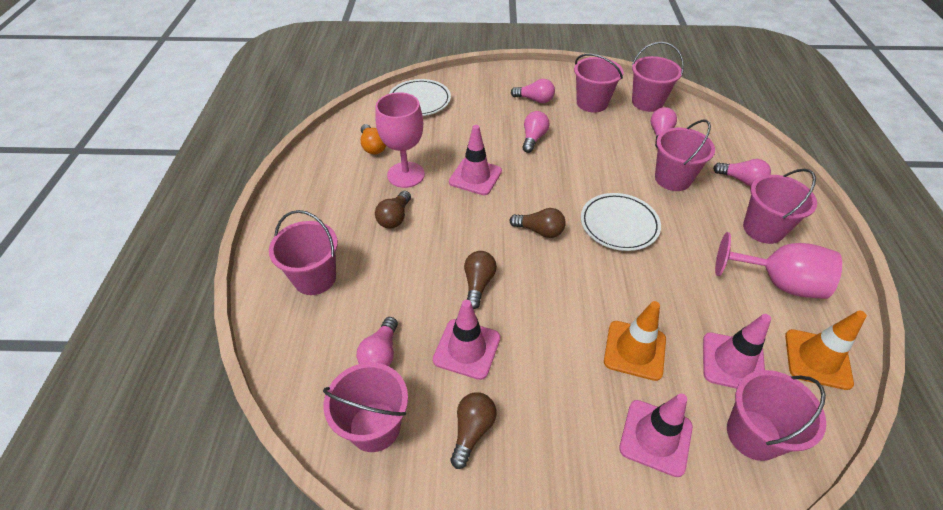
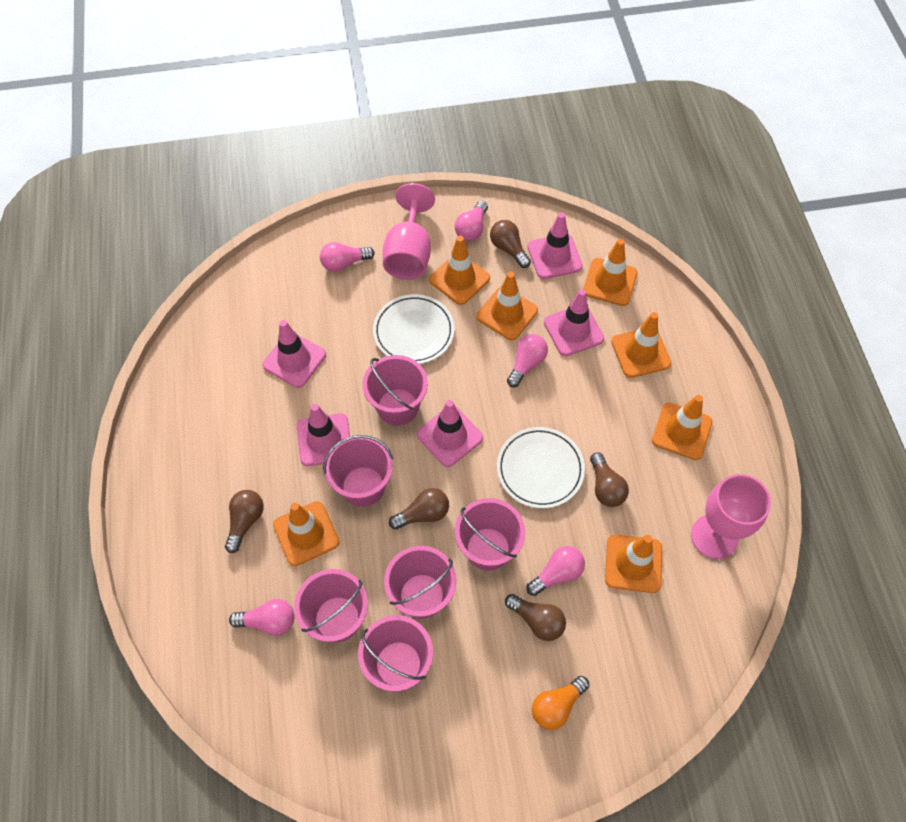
brown light bulb: 4 -> 5
orange traffic cone: 2 -> 7
pink bucket: 7 -> 6
pink traffic cone: 4 -> 5

